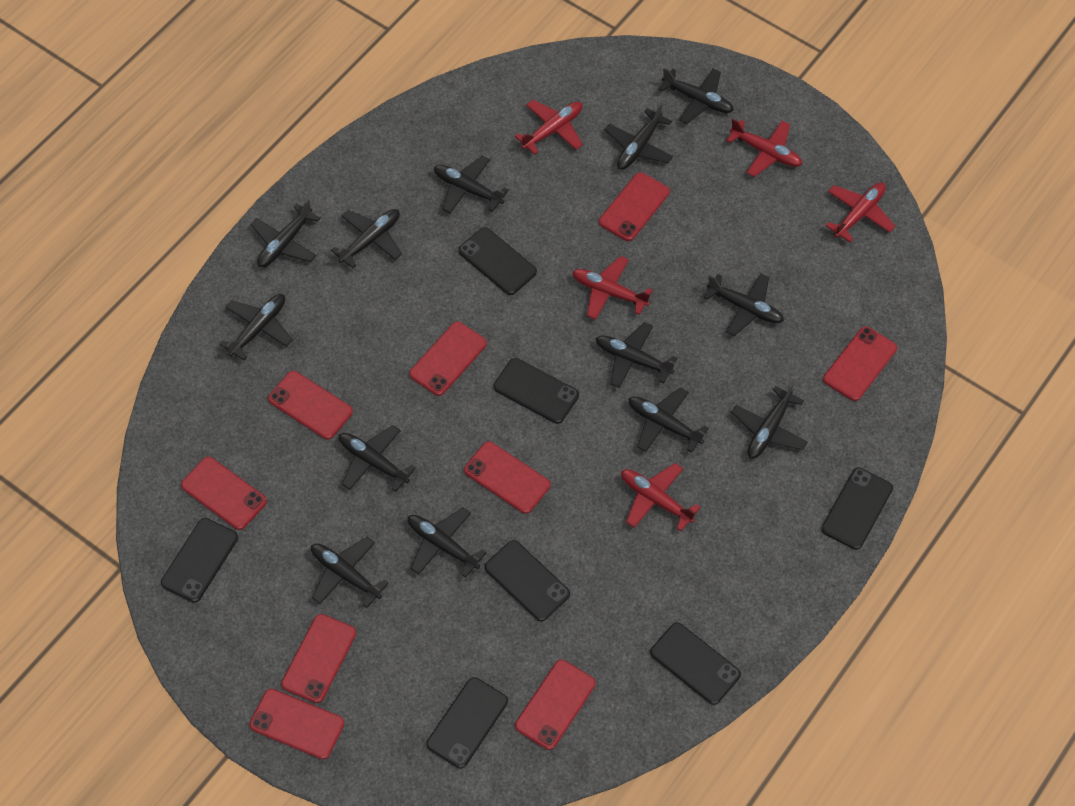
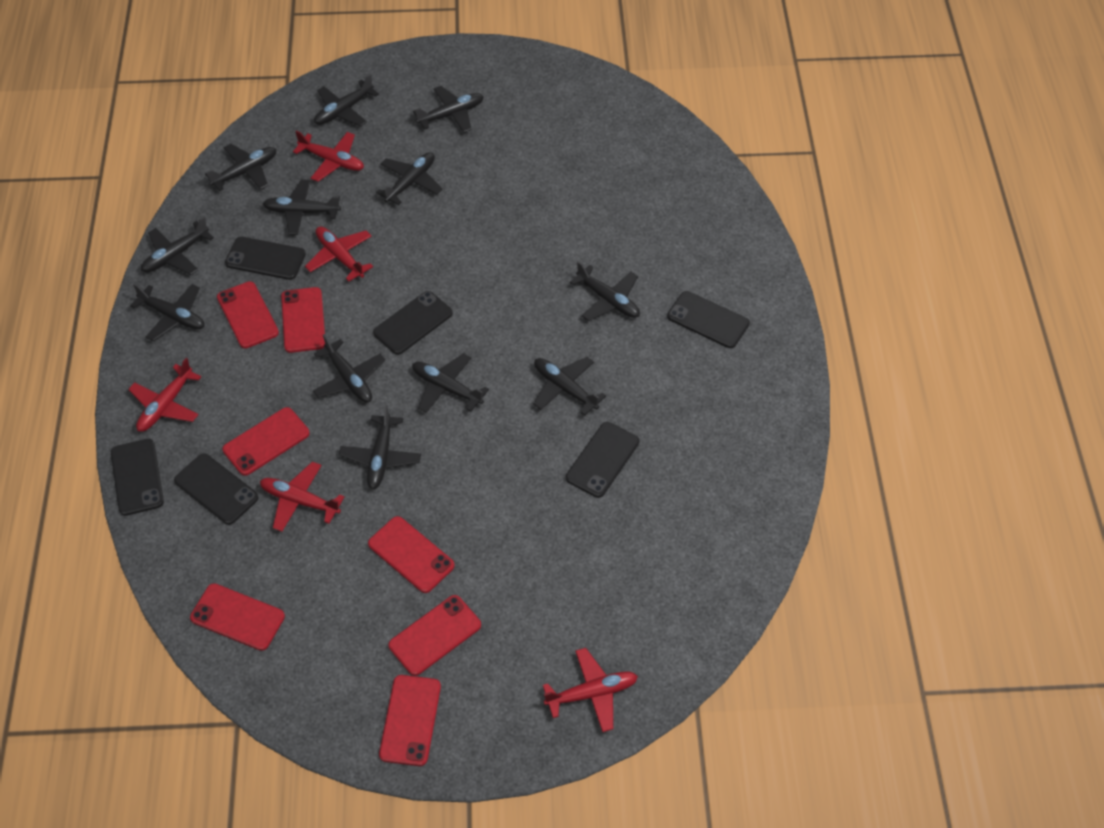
black phone: 7 -> 6
black plane: 13 -> 12
red phone: 9 -> 7

